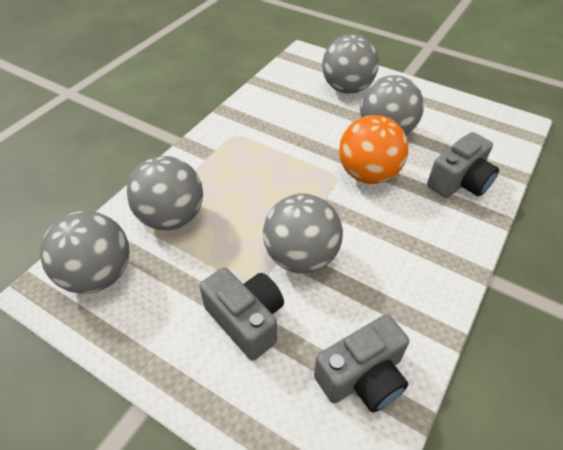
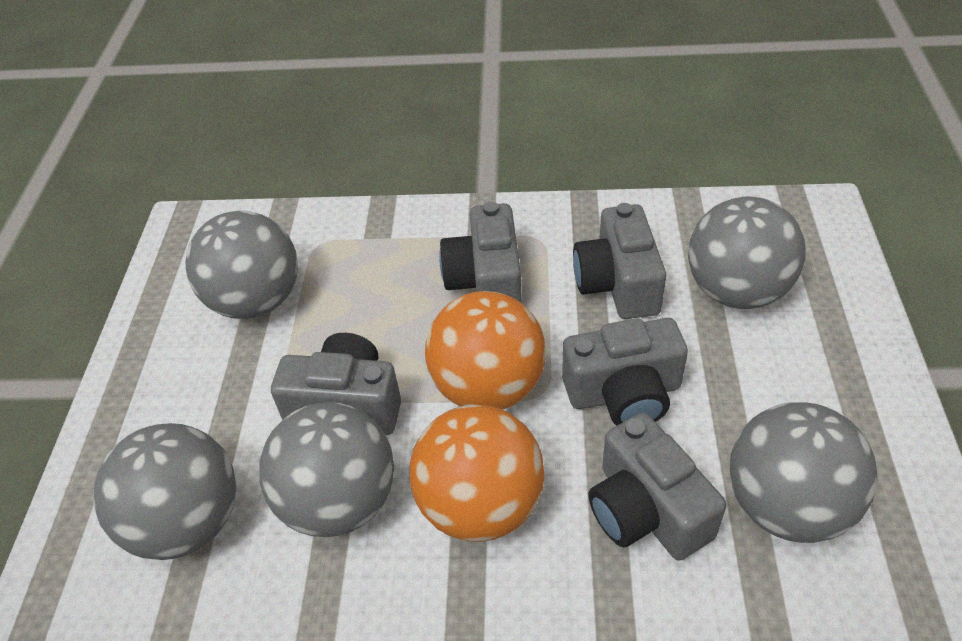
grey camera: 3 -> 5
orange ball: 1 -> 2

